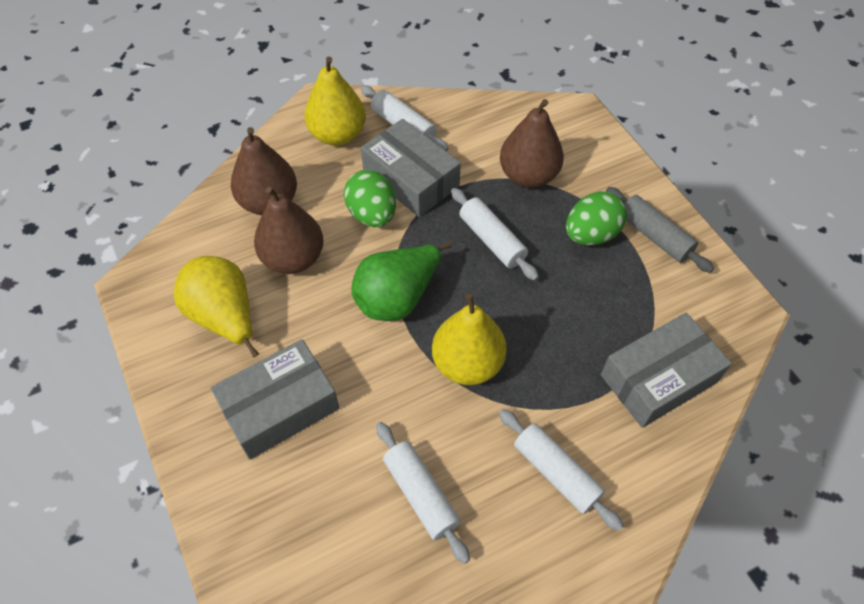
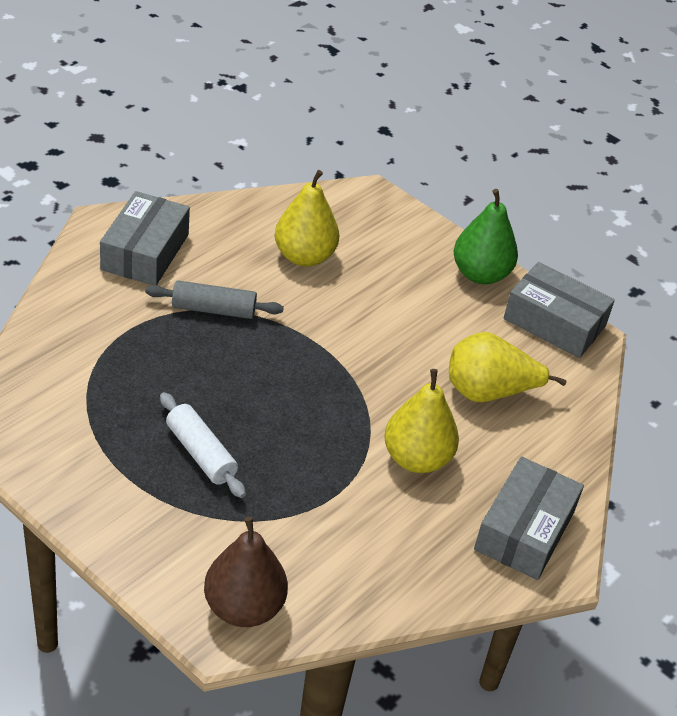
brown pear: 3 -> 1
green egg: 2 -> 0
white rolling pin: 4 -> 1

